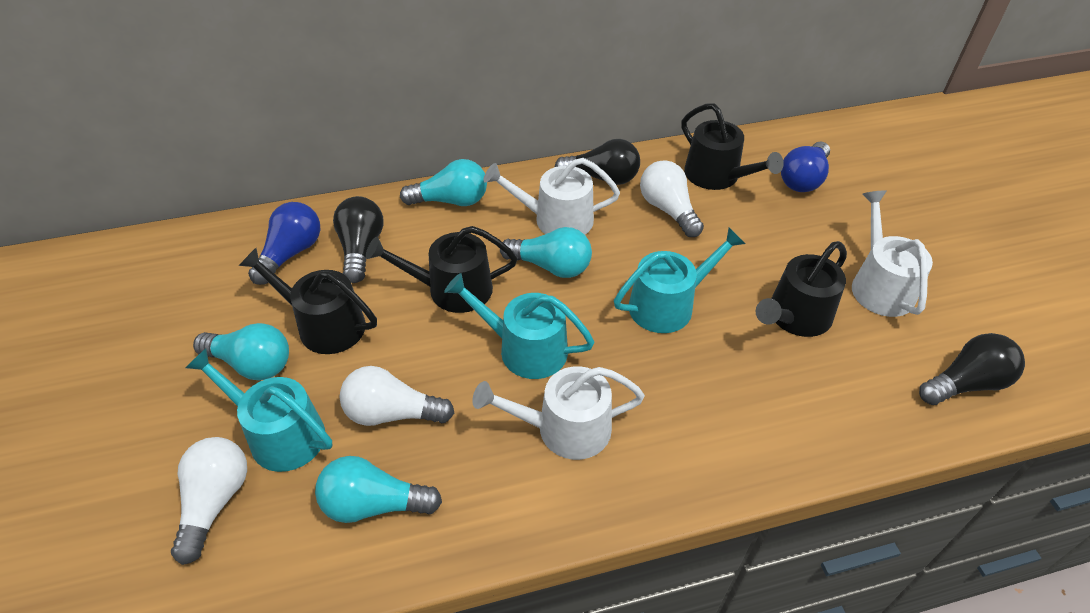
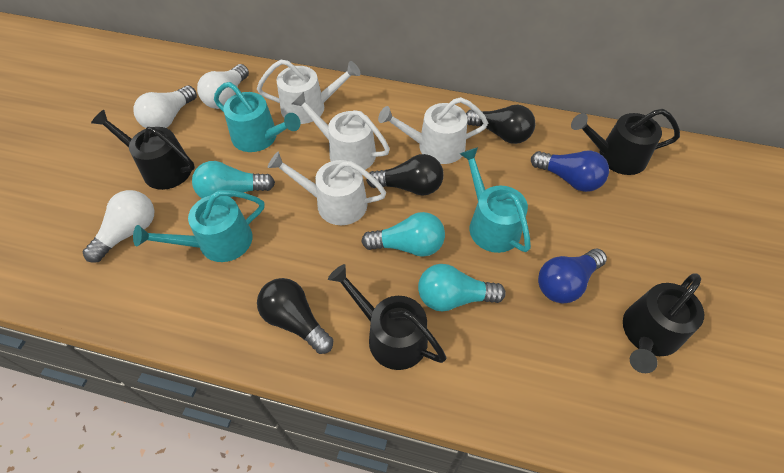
turquoise light bulb: 4 -> 3
white watering can: 3 -> 4

